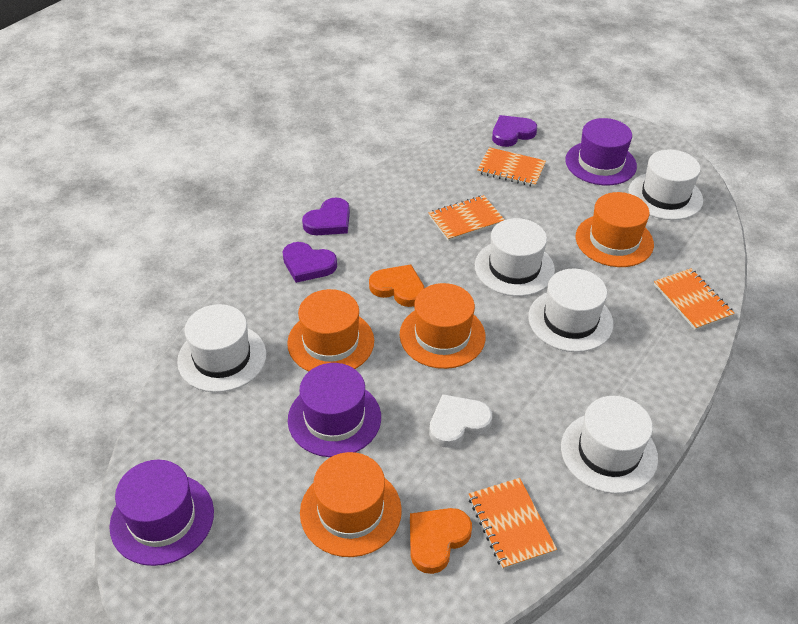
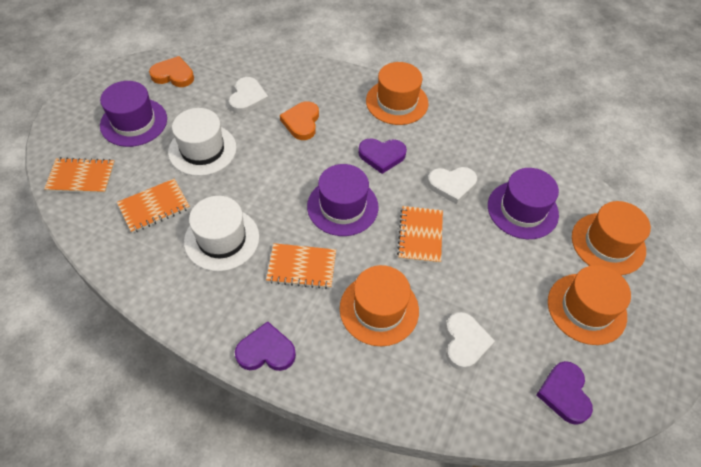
white hat: 5 -> 2
white heart: 1 -> 3

